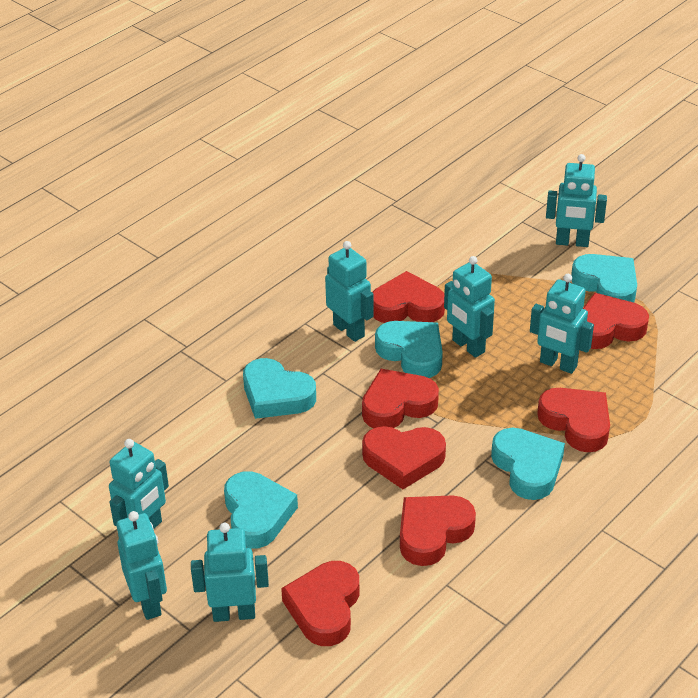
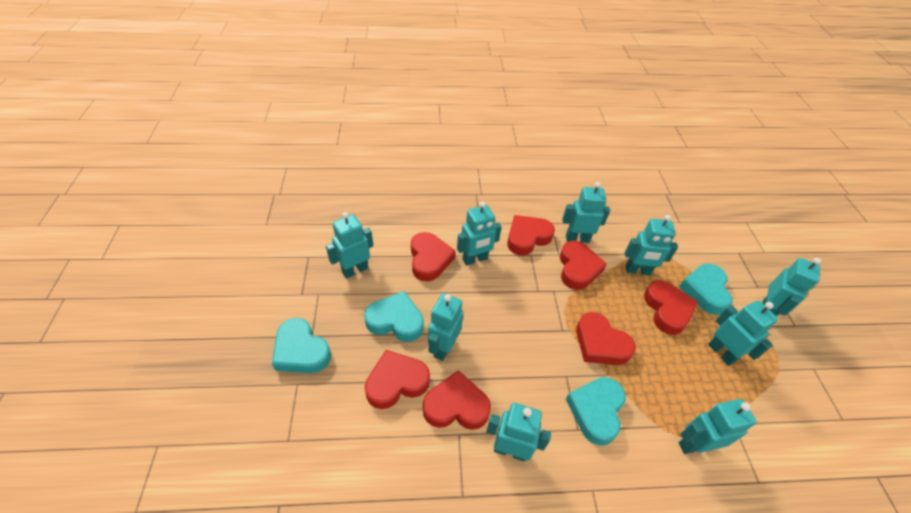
turquoise heart: 5 -> 4
turquoise robot: 7 -> 9

